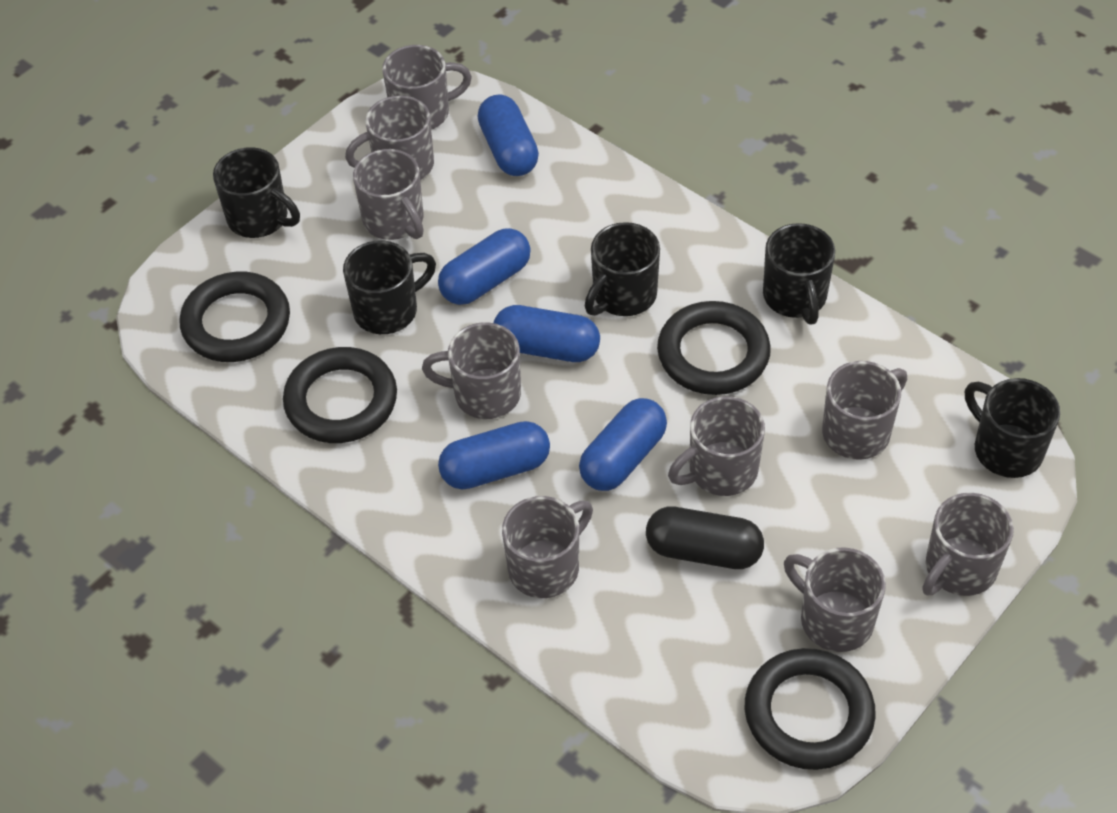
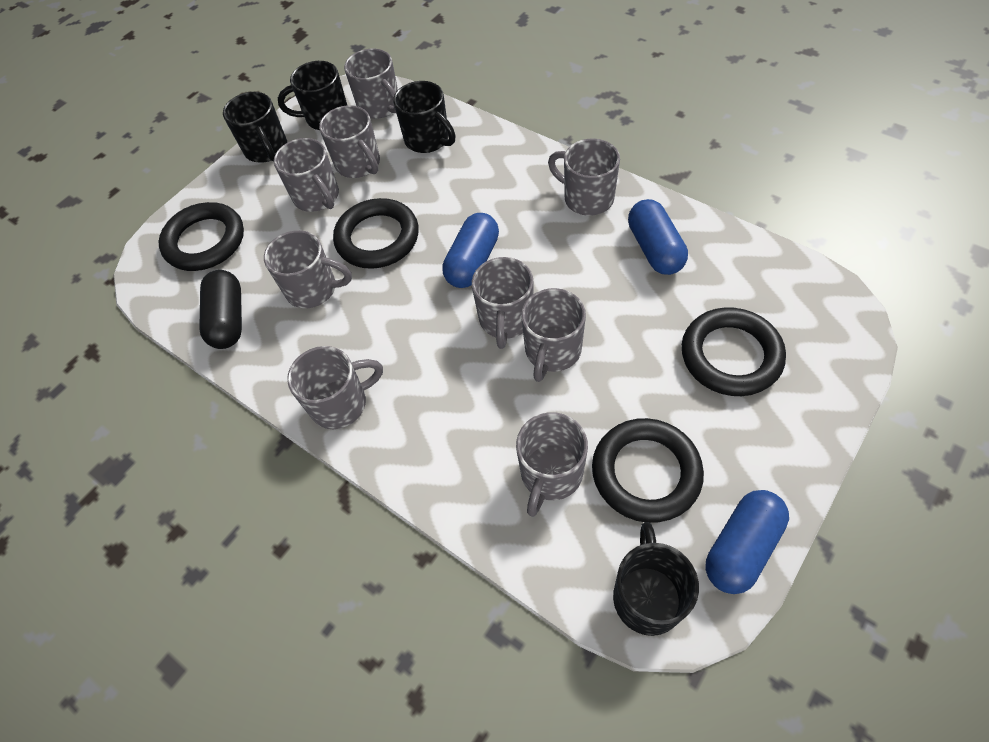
black mug: 5 -> 4
blue capsule: 5 -> 3

